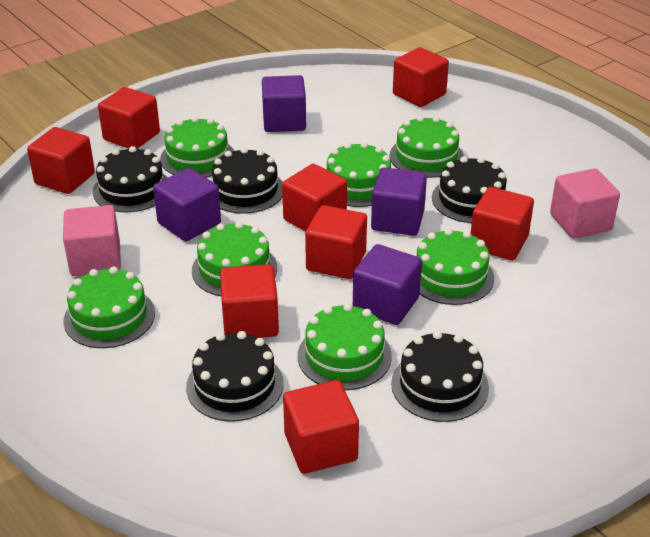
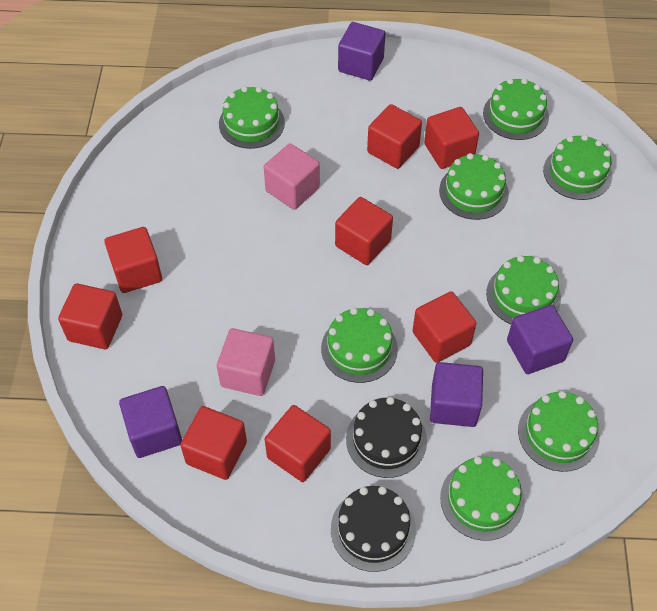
black cake: 5 -> 2
green cake: 7 -> 8

